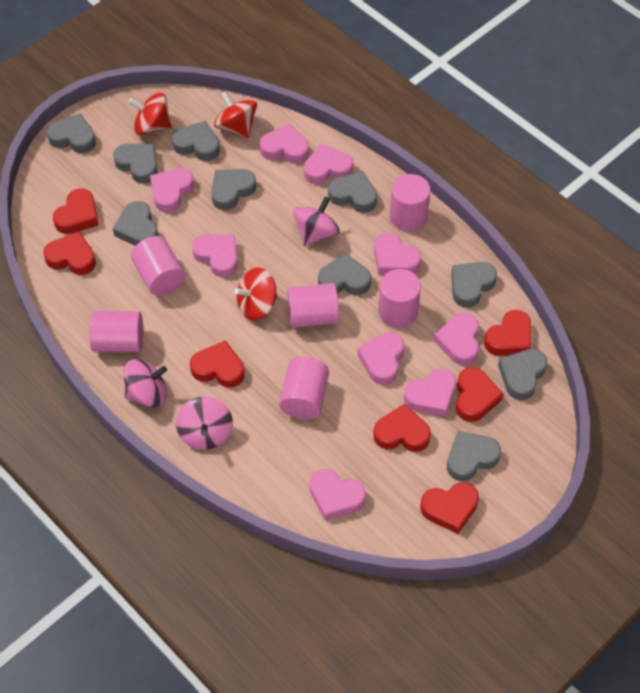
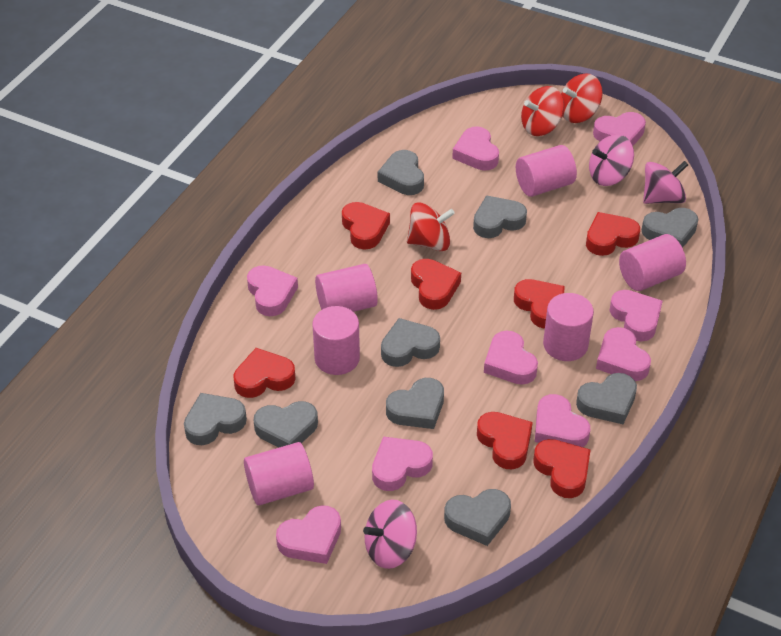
grey heart: 10 -> 9

